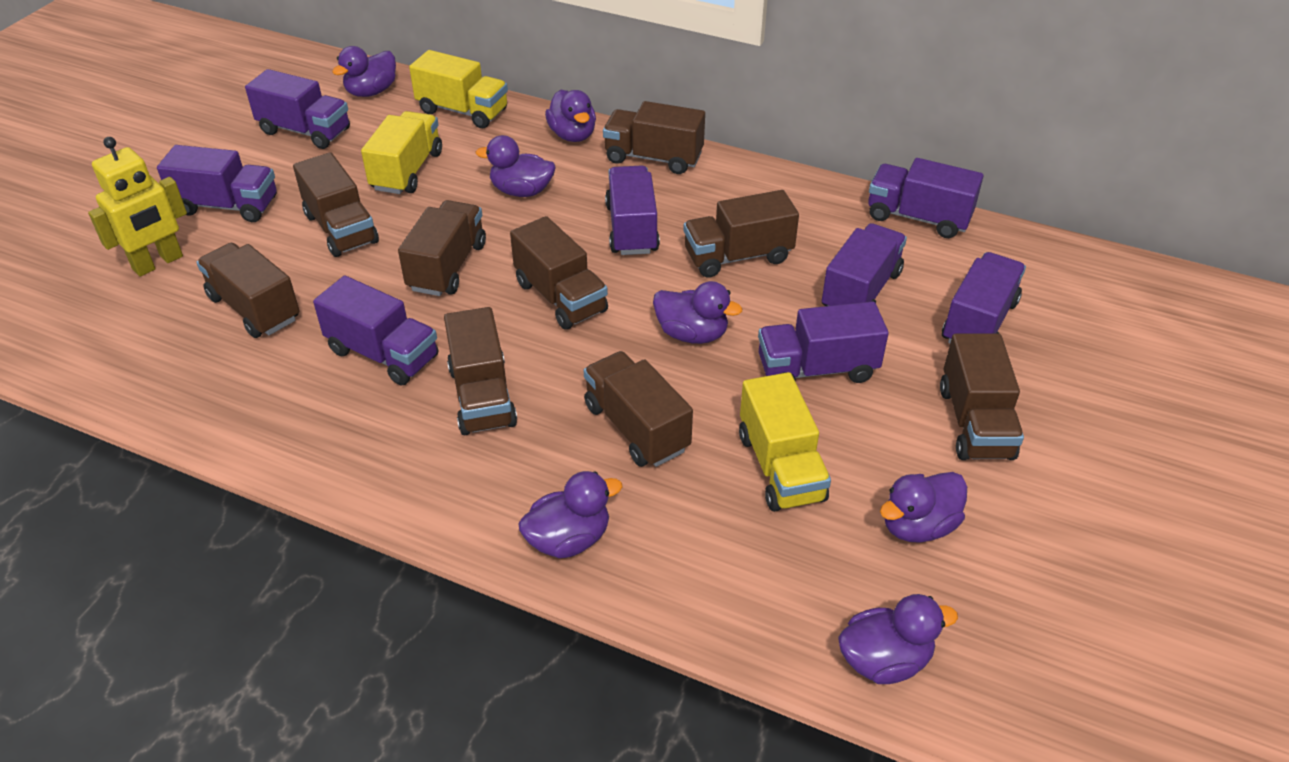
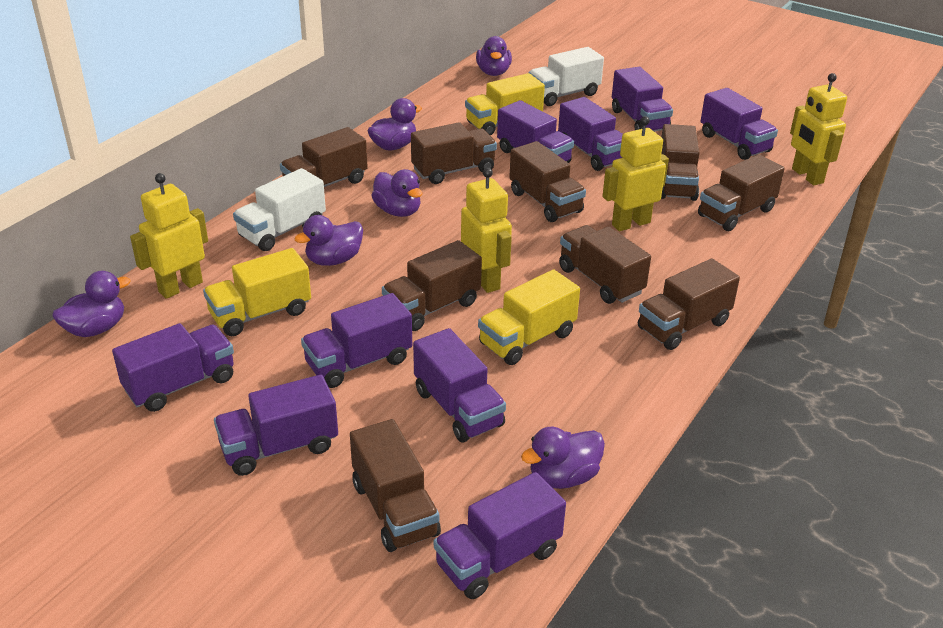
purple duck: 7 -> 6
purple truck: 8 -> 9
white truck: 0 -> 2
yellow robot: 1 -> 4

